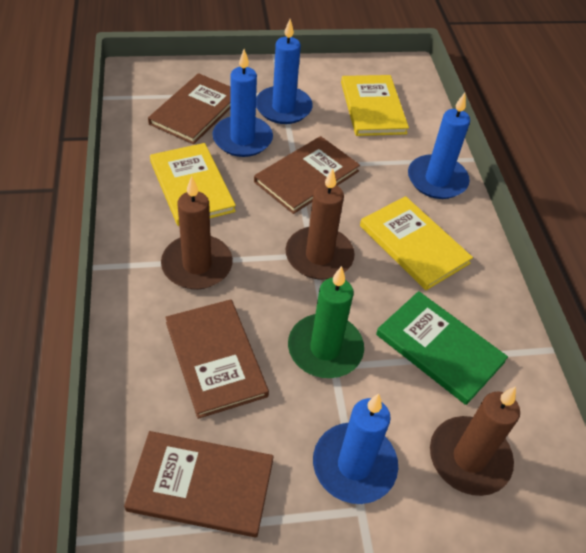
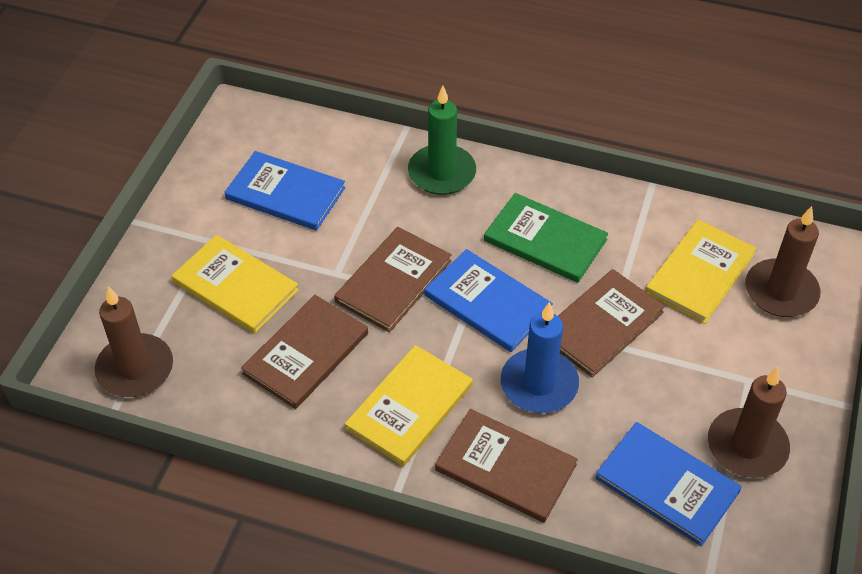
blue book: 0 -> 3
blue candle: 4 -> 1

